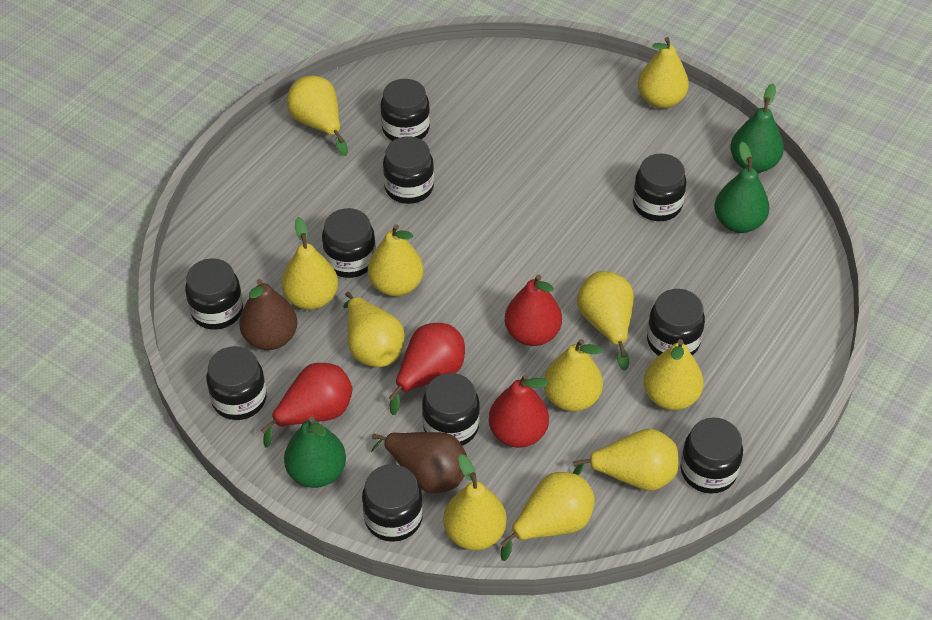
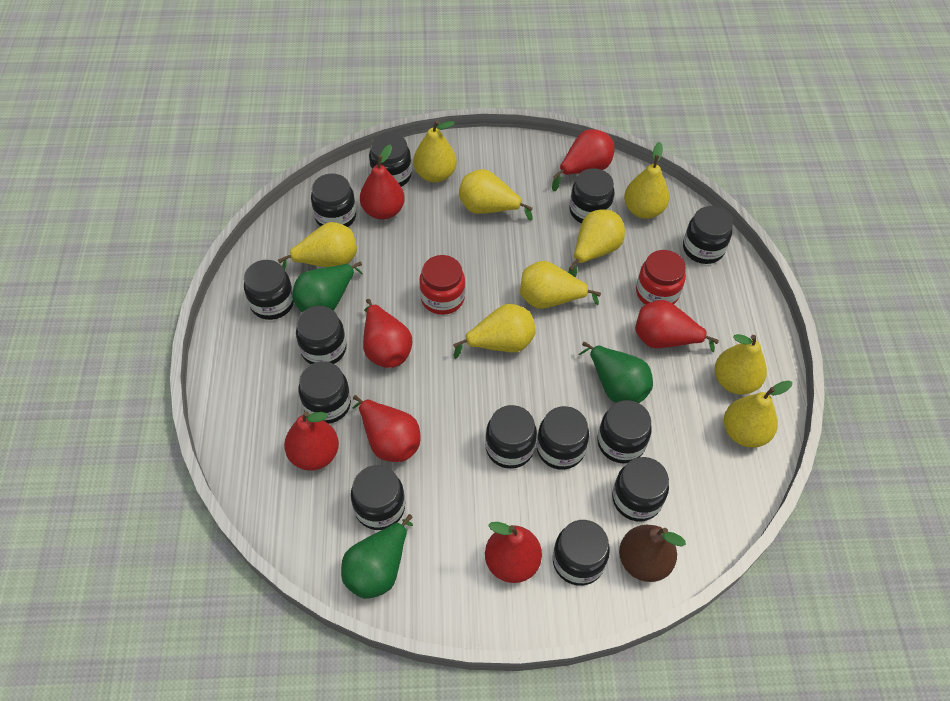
black jar: 10 -> 13
brown pear: 2 -> 1
red jar: 0 -> 2
red pear: 4 -> 7
yellow pear: 11 -> 9

